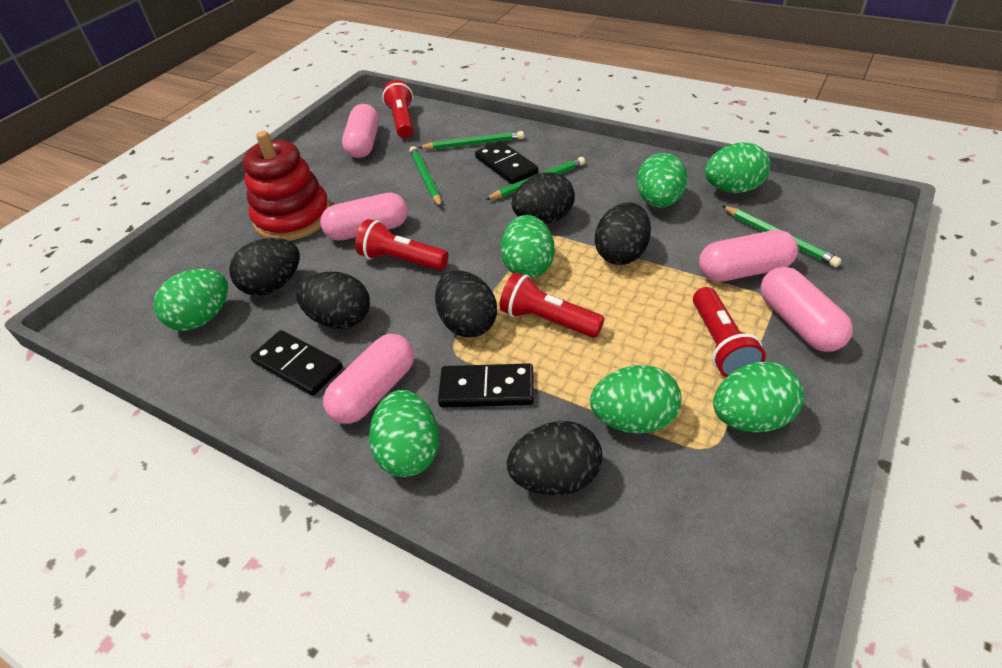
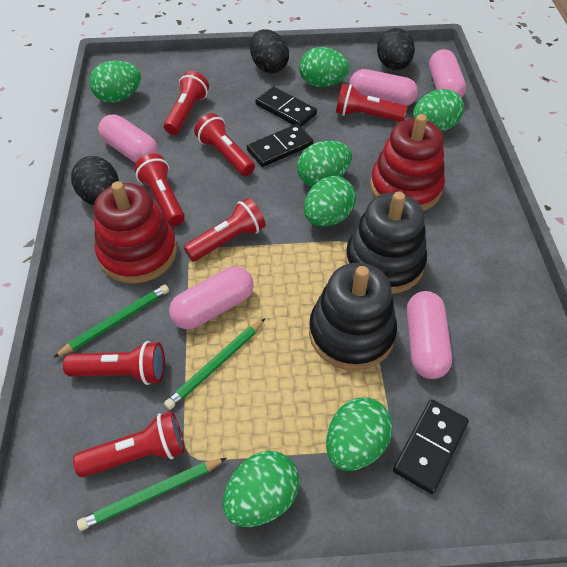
black egg: 6 -> 3
black stacking toy: 0 -> 2
green pencil: 4 -> 3
red flashlight: 4 -> 7
red stacking toy: 1 -> 2

